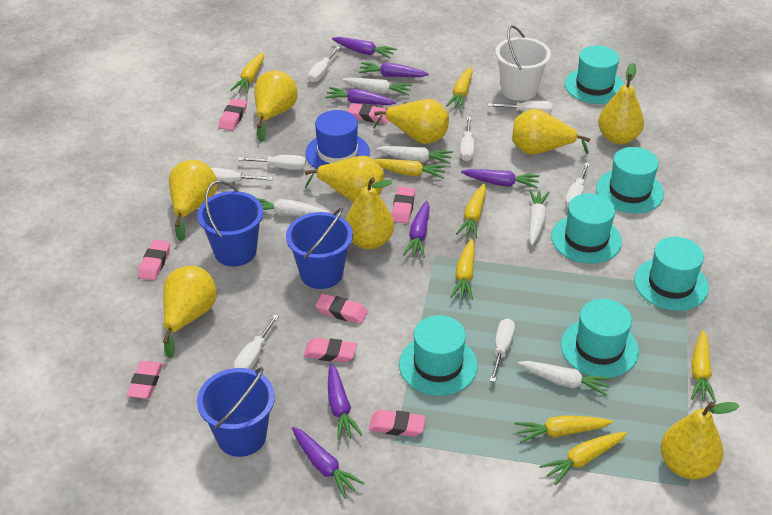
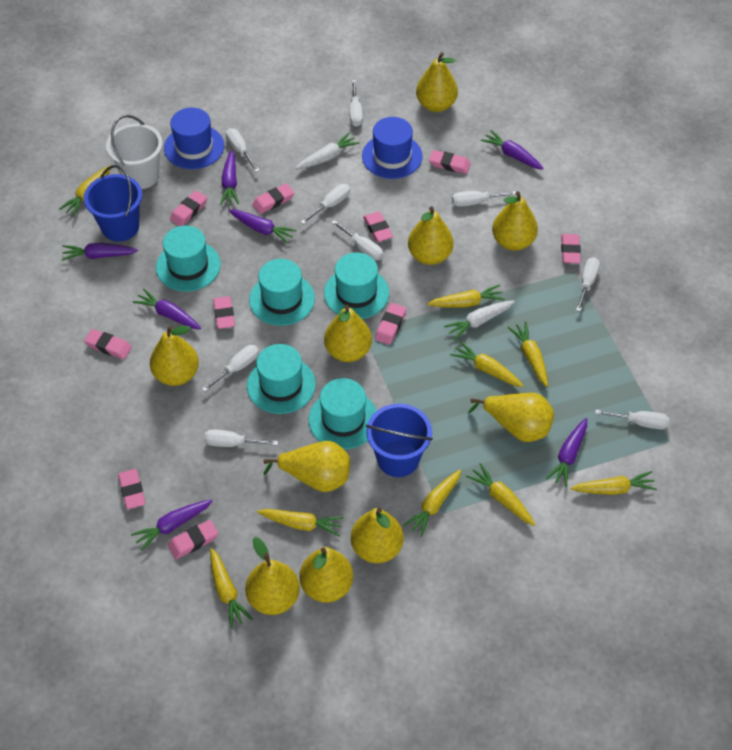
blue bucket: 3 -> 2
blue hat: 1 -> 2
pink eraser: 8 -> 10
turquoise hat: 6 -> 5
white carrot: 5 -> 2
white screwdriver: 8 -> 9
yellow carrot: 8 -> 9
yellow pear: 9 -> 10

